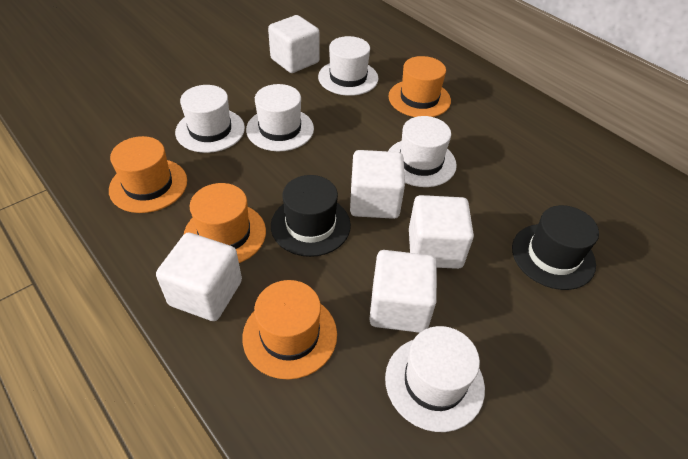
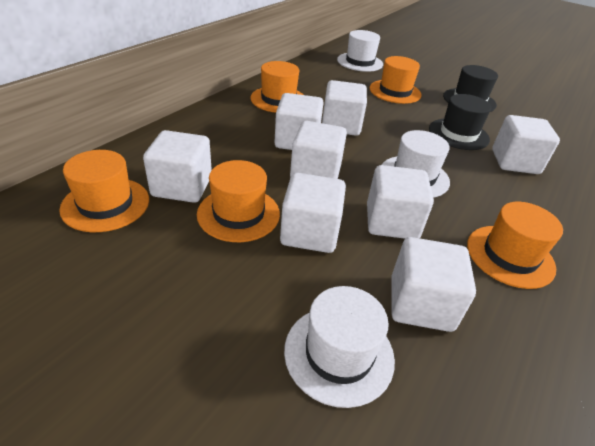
orange hat: 4 -> 5
white cube: 5 -> 8
white hat: 5 -> 3

